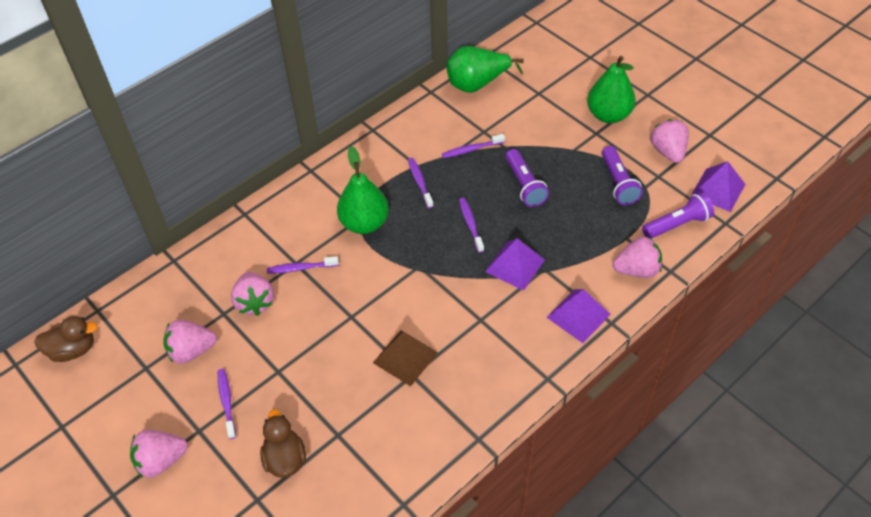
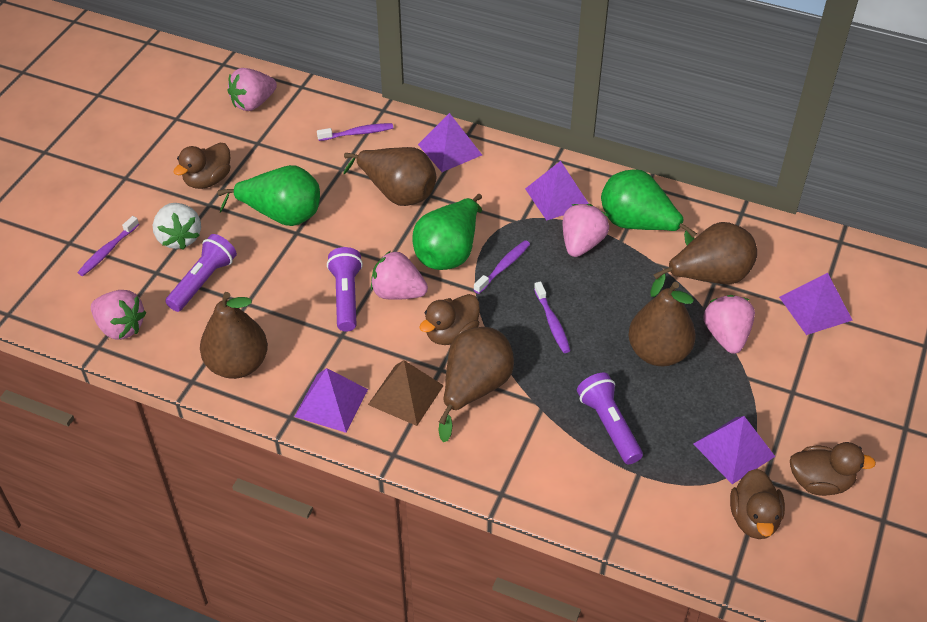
brown duck: 2 -> 4
brown pear: 0 -> 5
purple pyramid: 3 -> 5
purple toothbrush: 5 -> 4
white strawberry: 0 -> 1

